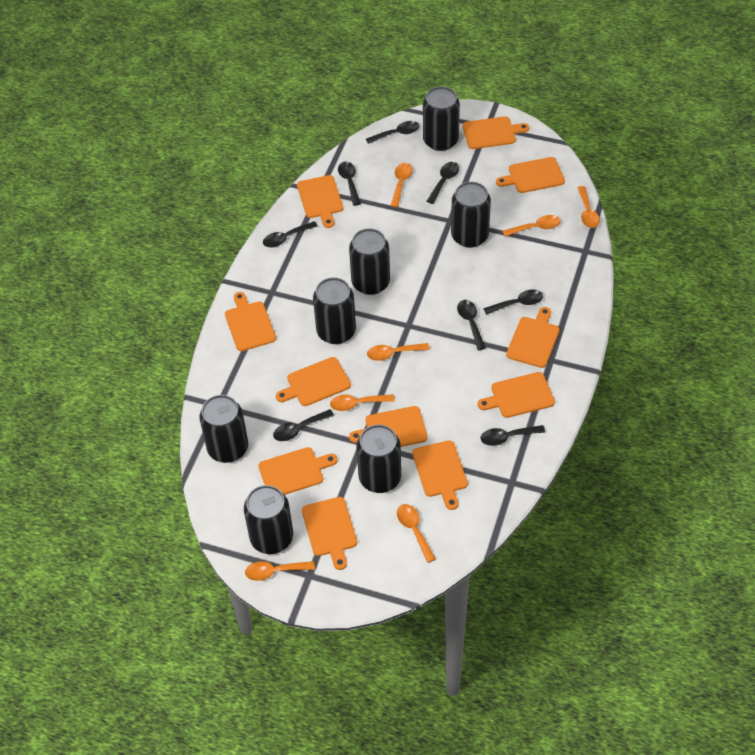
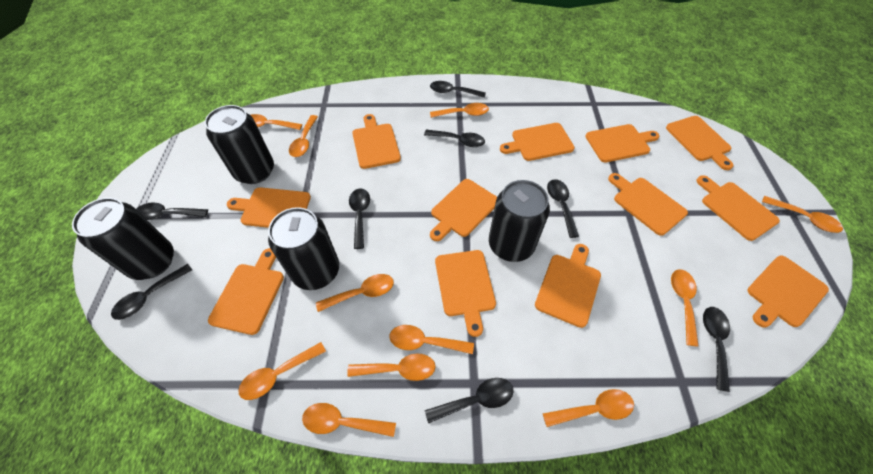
black can: 7 -> 4
orange cutting board: 11 -> 12
orange spoon: 7 -> 11

